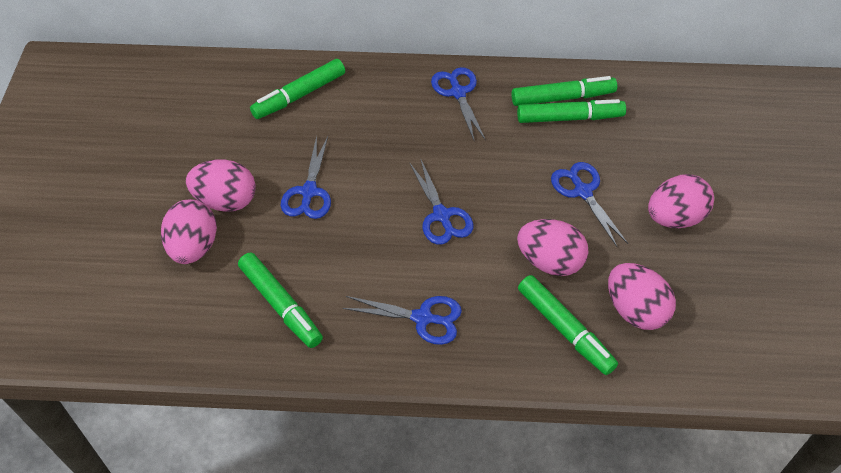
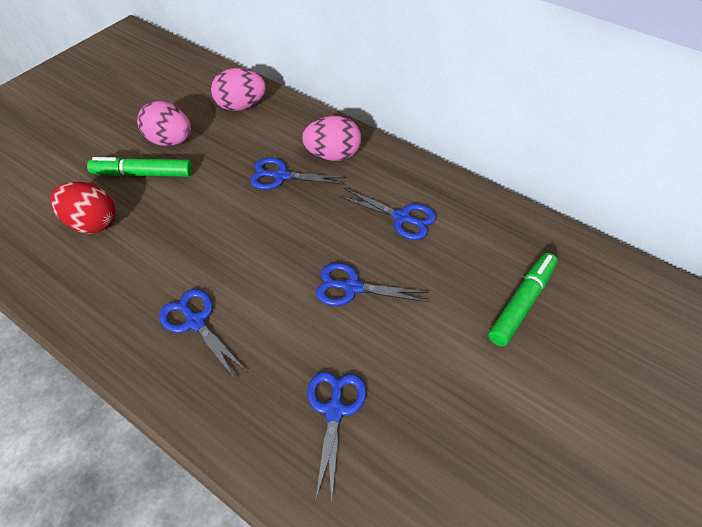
green marker: 5 -> 2
pink egg: 5 -> 3
red egg: 0 -> 1

